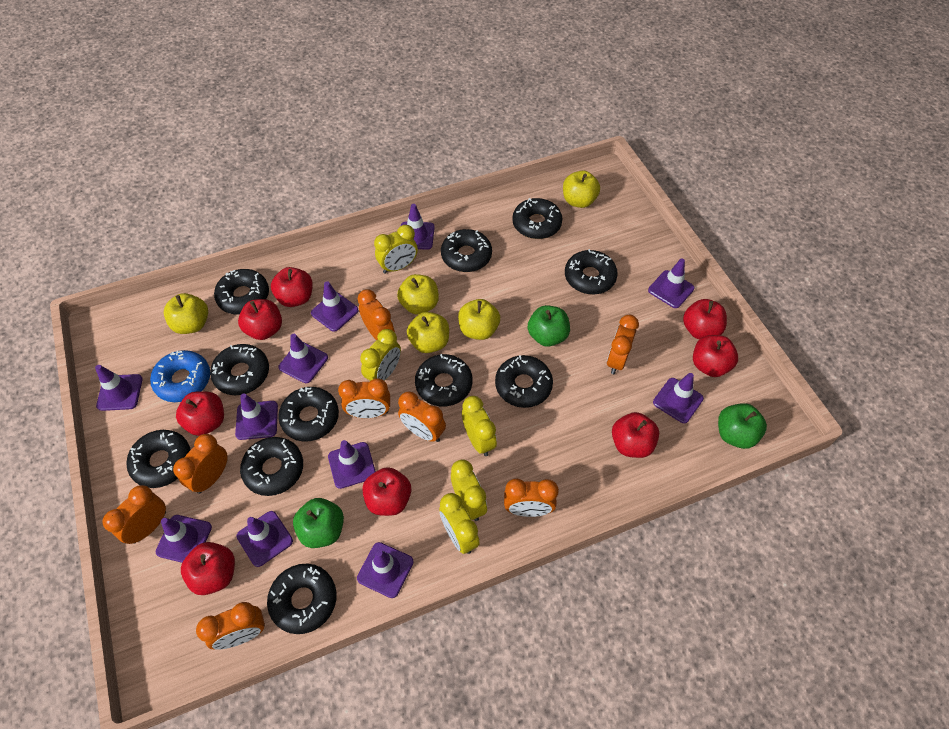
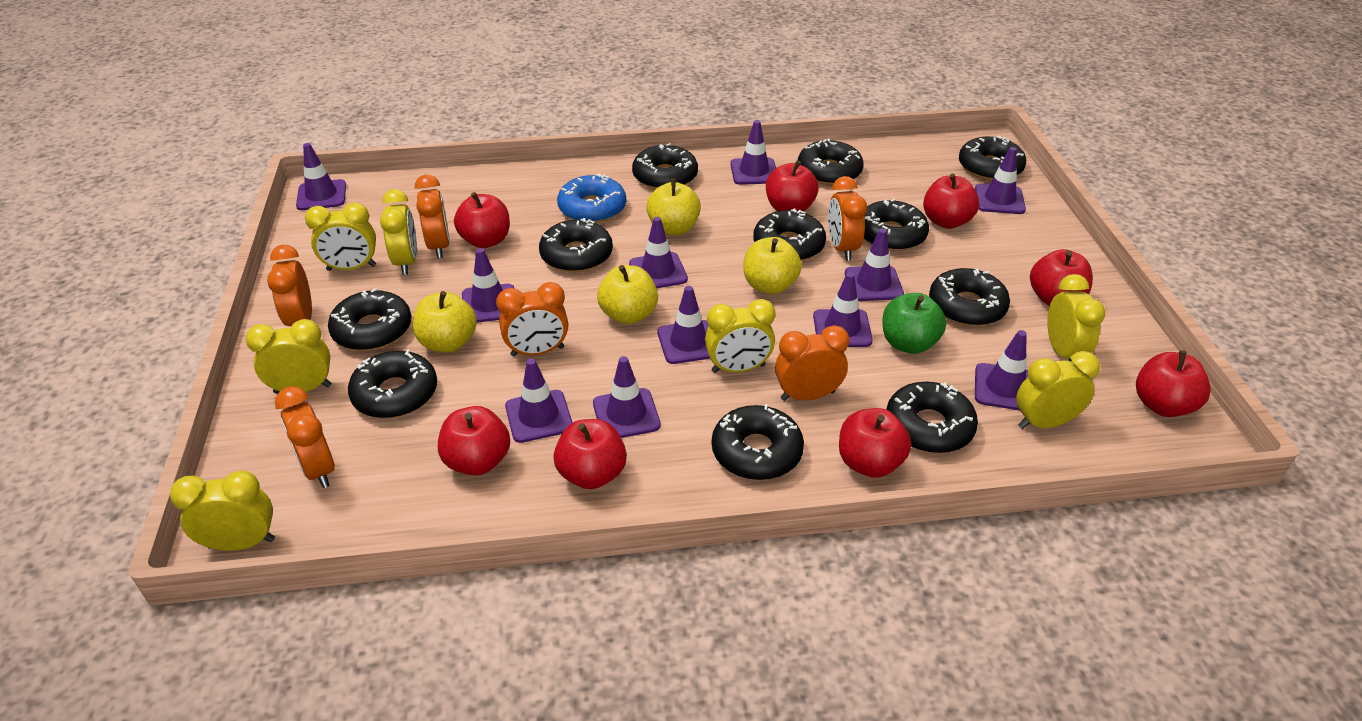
green apple: 3 -> 1
orange clock: 8 -> 6
yellow apple: 5 -> 4
yellow clock: 5 -> 7

